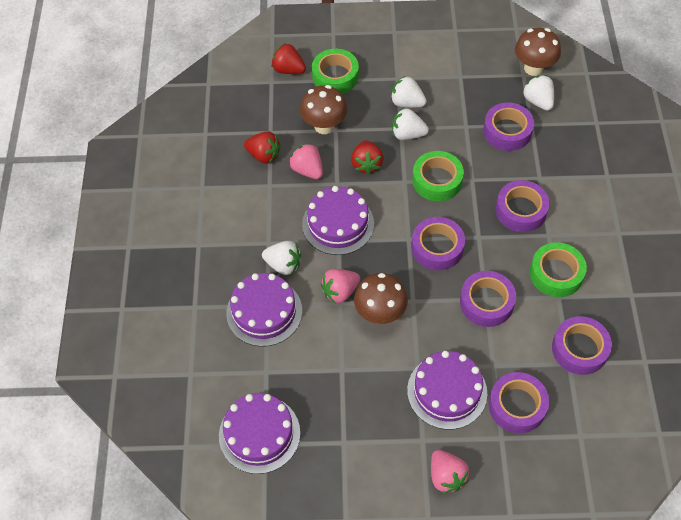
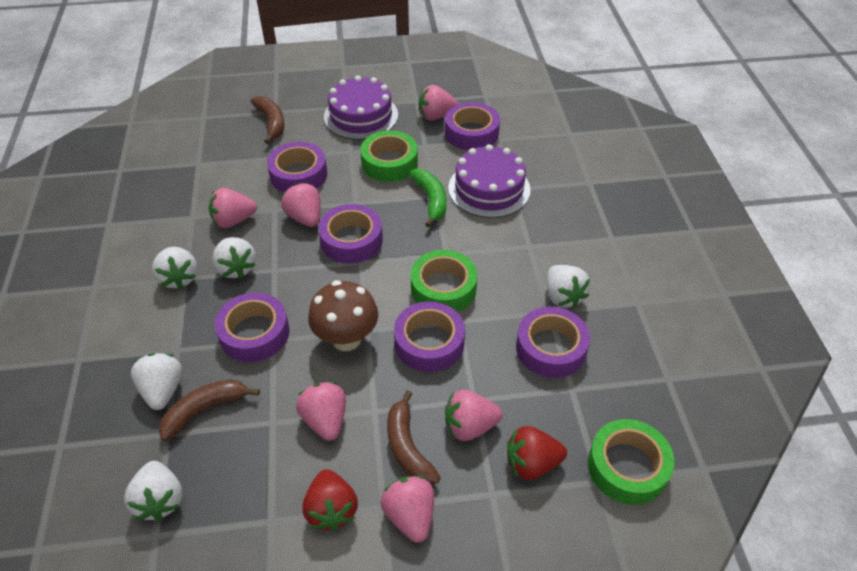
brown banana: 0 -> 3
brown mushroom: 3 -> 1
green banana: 0 -> 1
pink strawberry: 3 -> 6
purple cake: 4 -> 2
red strawberry: 3 -> 2
white strawberry: 4 -> 5

